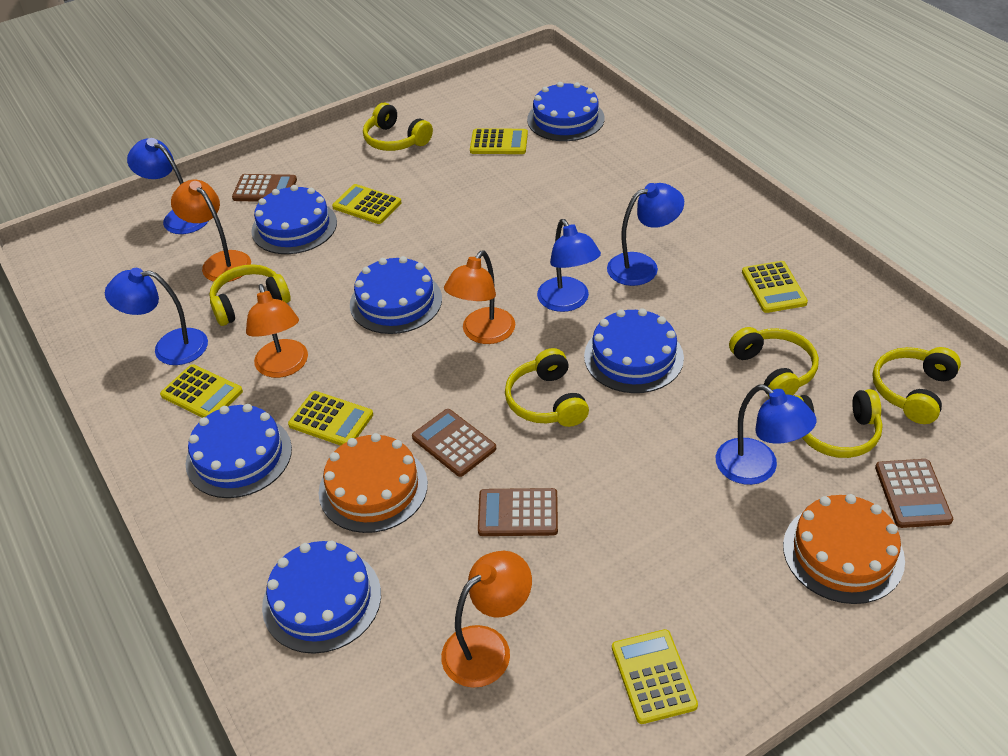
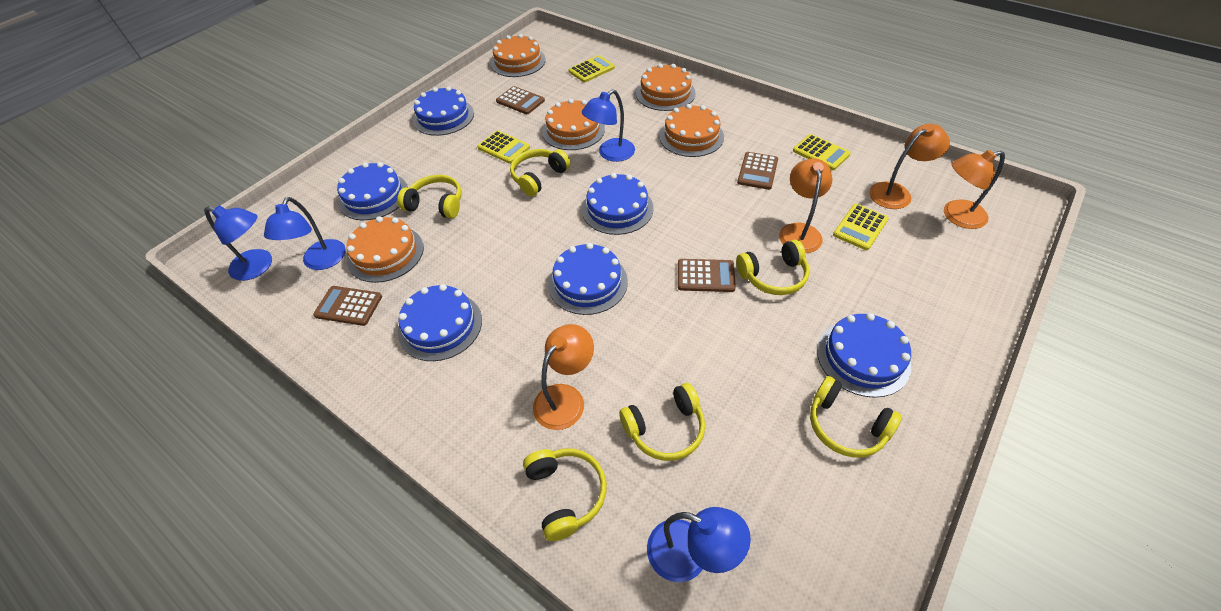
blue lamp: 5 -> 4
orange cake: 2 -> 5
yellow calculator: 6 -> 4

